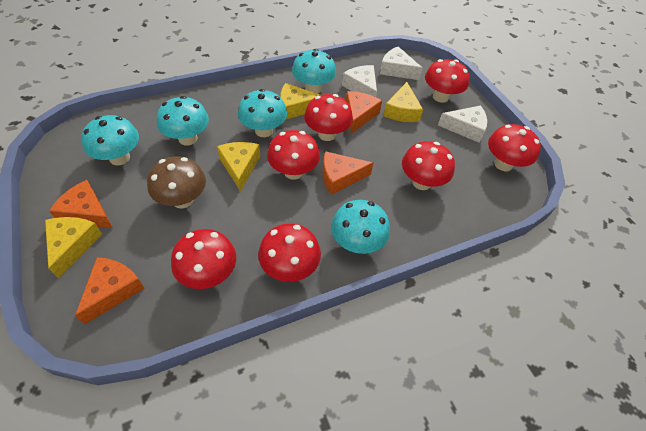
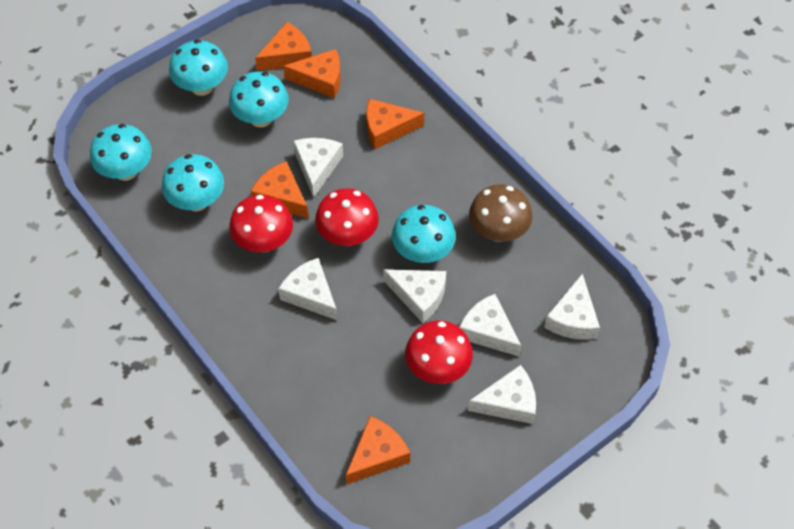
orange cheese: 4 -> 5
red mushroom: 7 -> 3
white cheese: 3 -> 6
yellow cheese: 4 -> 0

